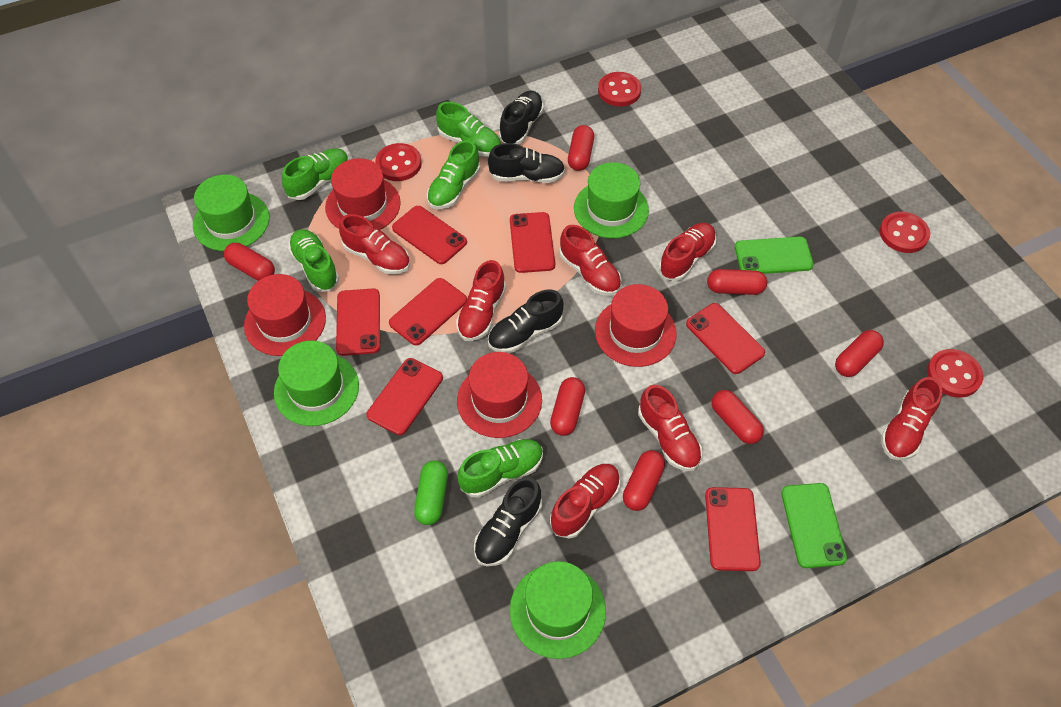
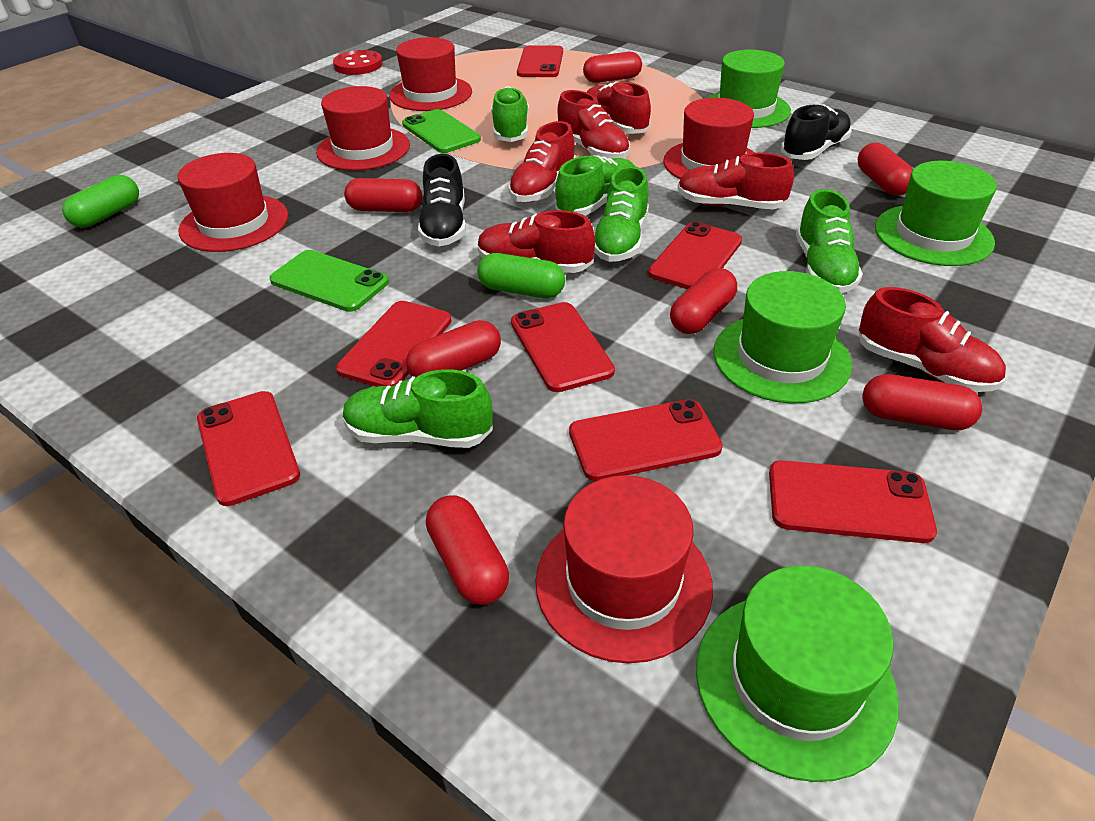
black shoe: 4 -> 2
green capsule: 1 -> 2
red button: 4 -> 1
red hat: 4 -> 5
red shoe: 7 -> 6

